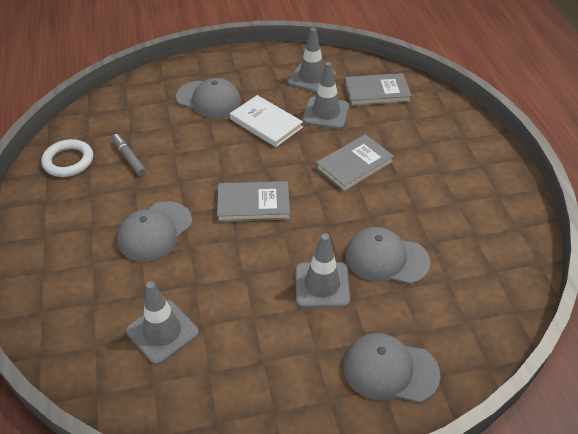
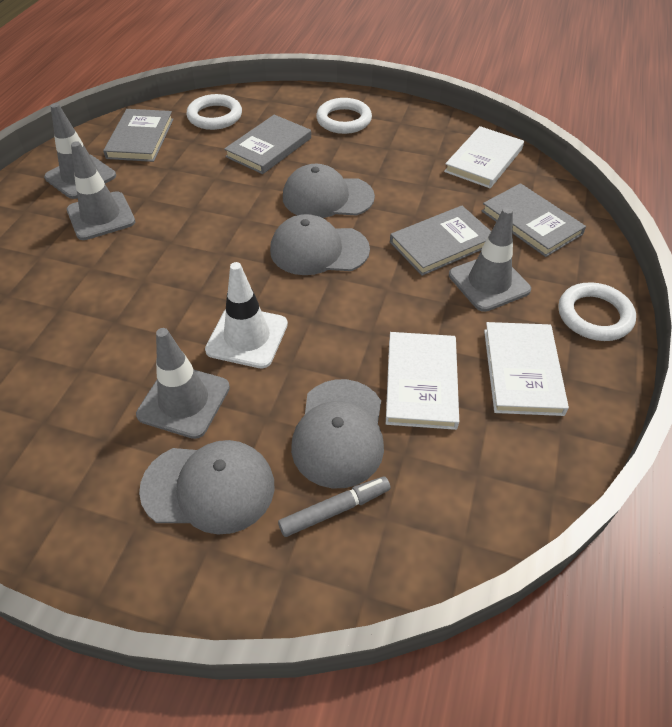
grey book: 3 -> 4
white book: 1 -> 3
white ring: 1 -> 3
white traffic cone: 0 -> 1

